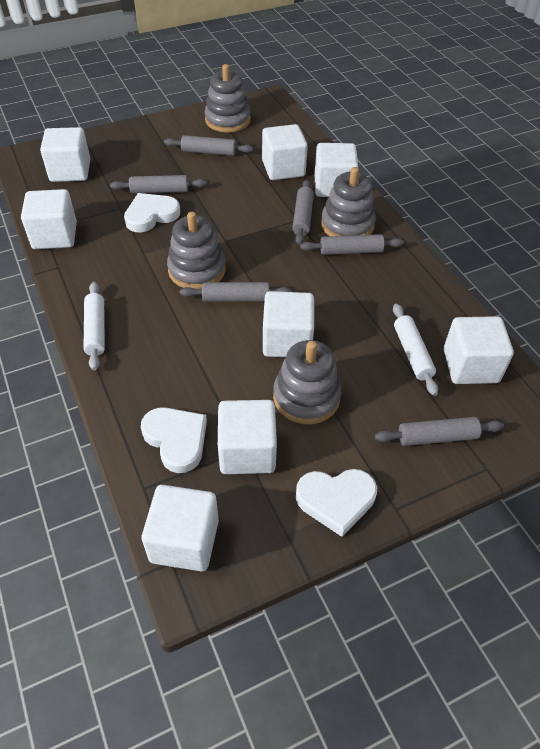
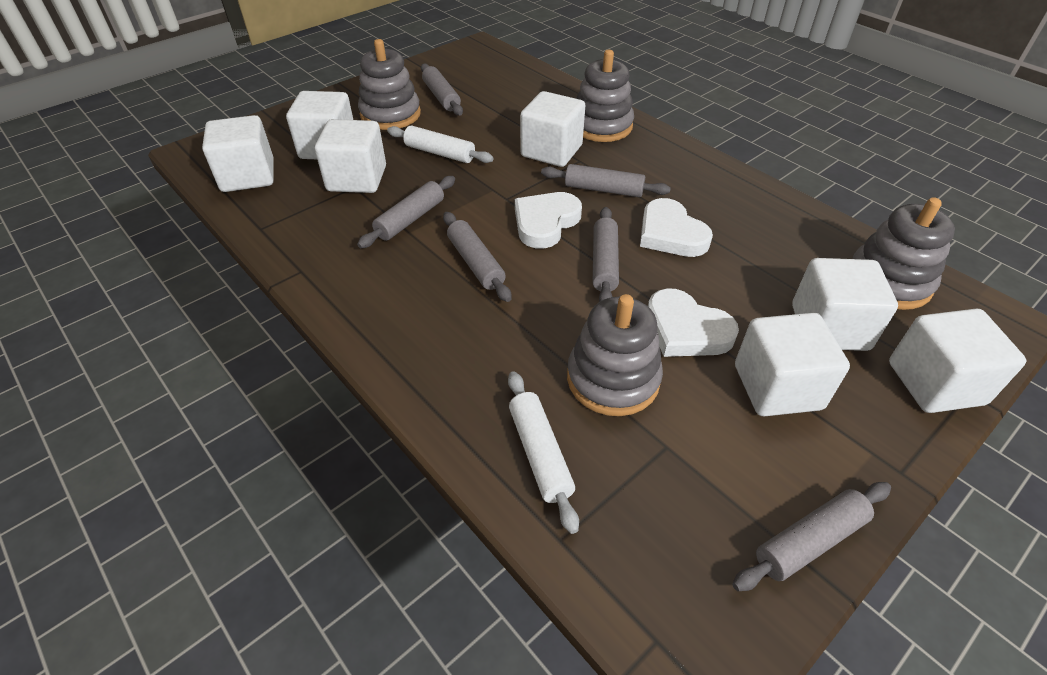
white cube: 8 -> 7

